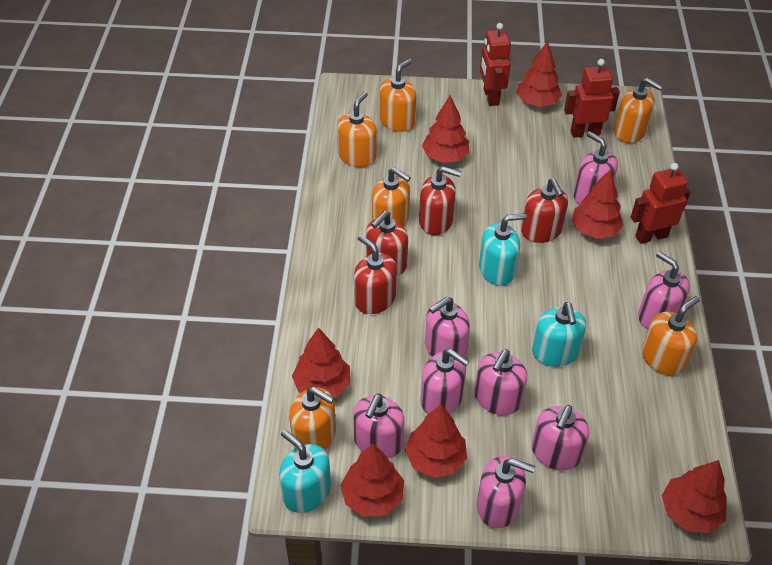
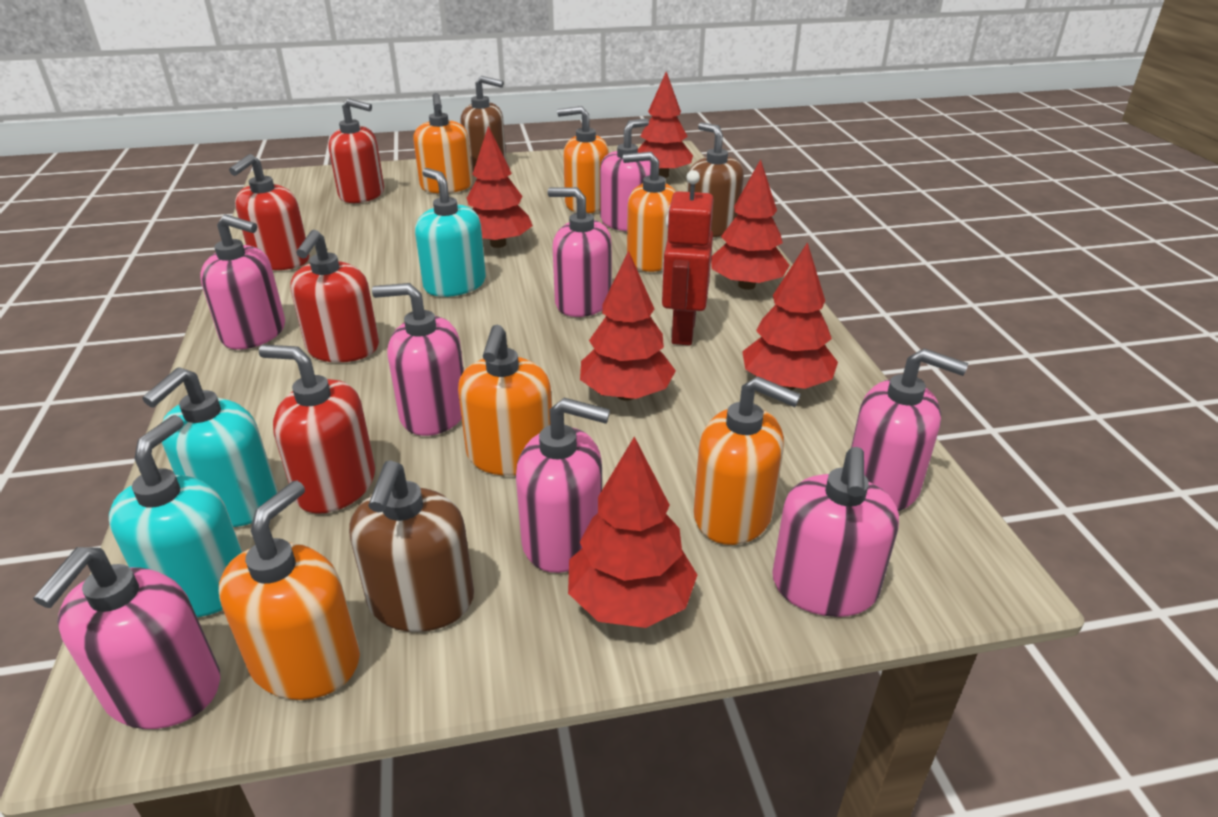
brown soap dispenser: 0 -> 3
red robot: 3 -> 1
red tree: 7 -> 6

